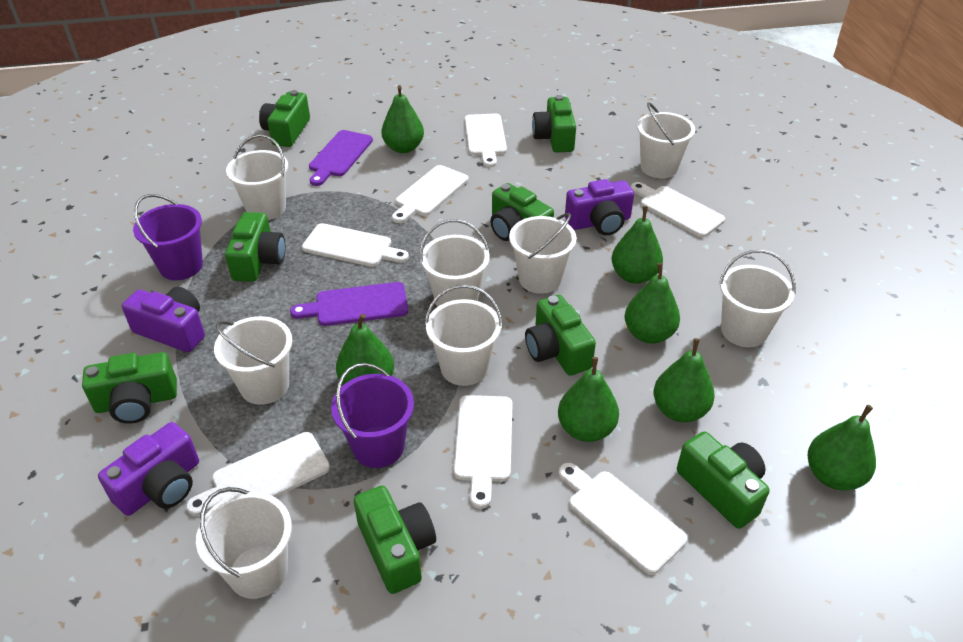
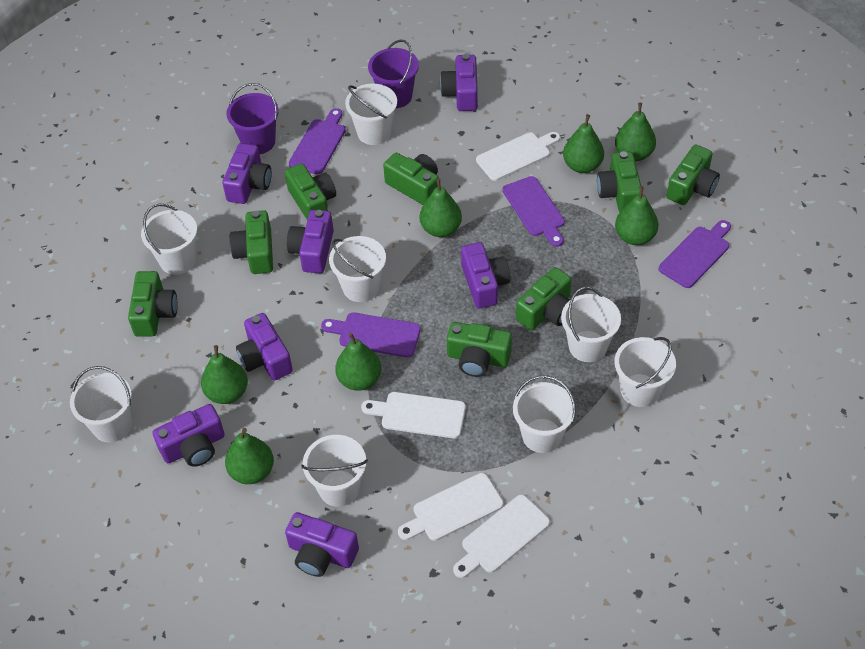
purple camera: 3 -> 7
purple cutting board: 2 -> 4
white cutting board: 7 -> 4

